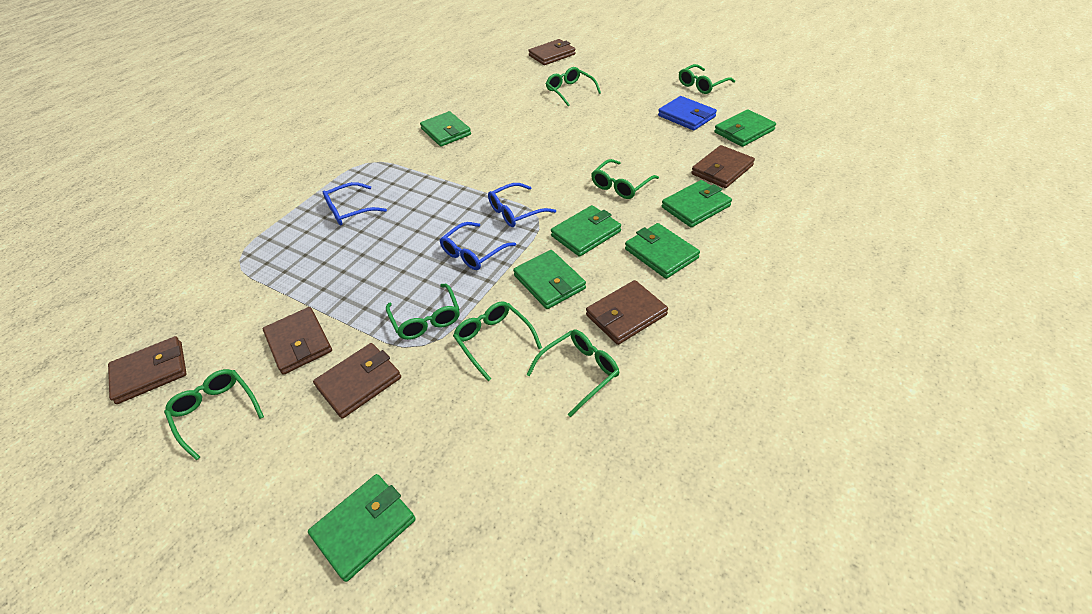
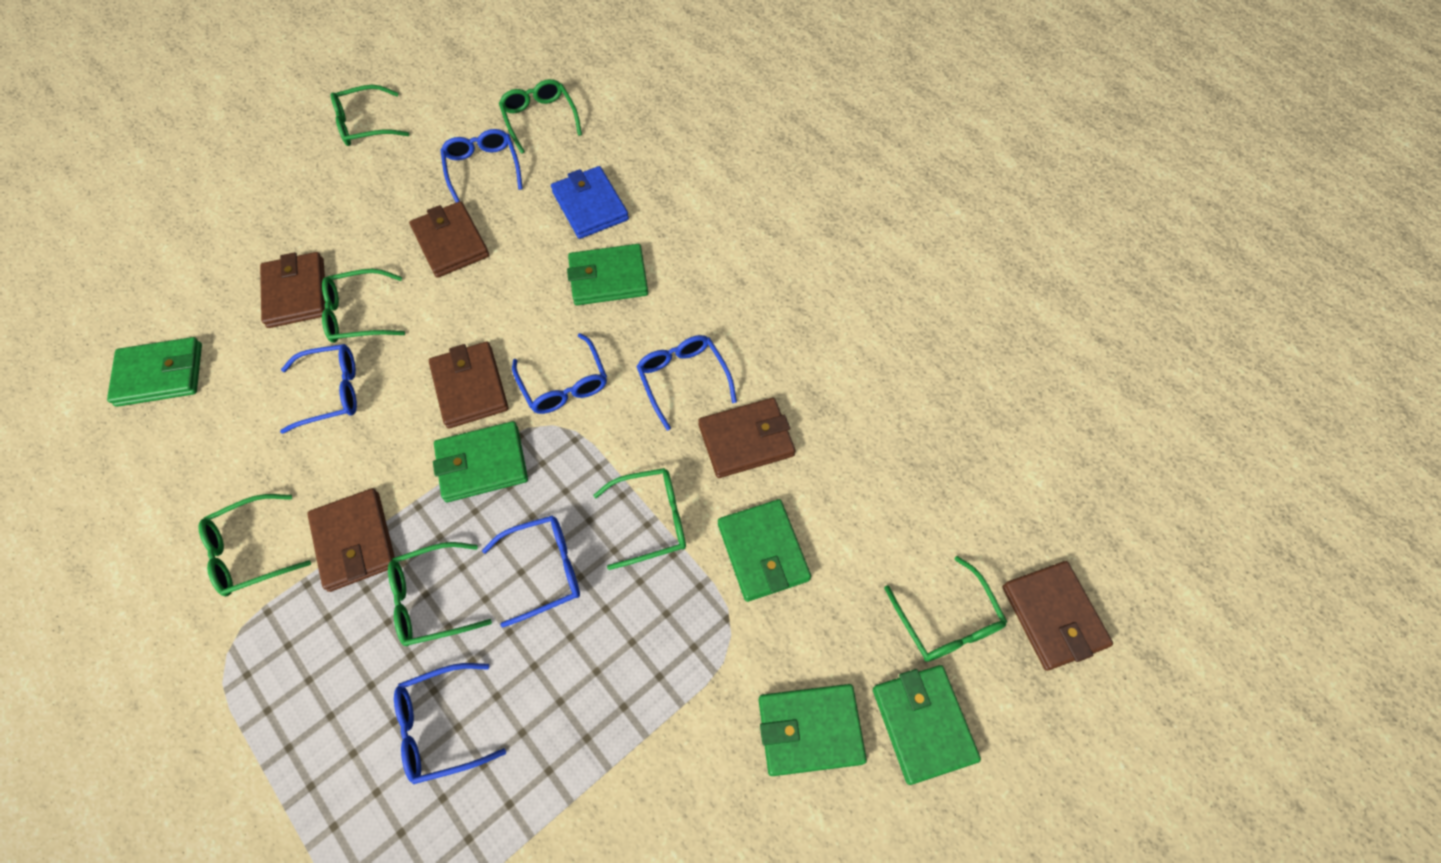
blue glasses: 3 -> 6
green wallet: 7 -> 6

